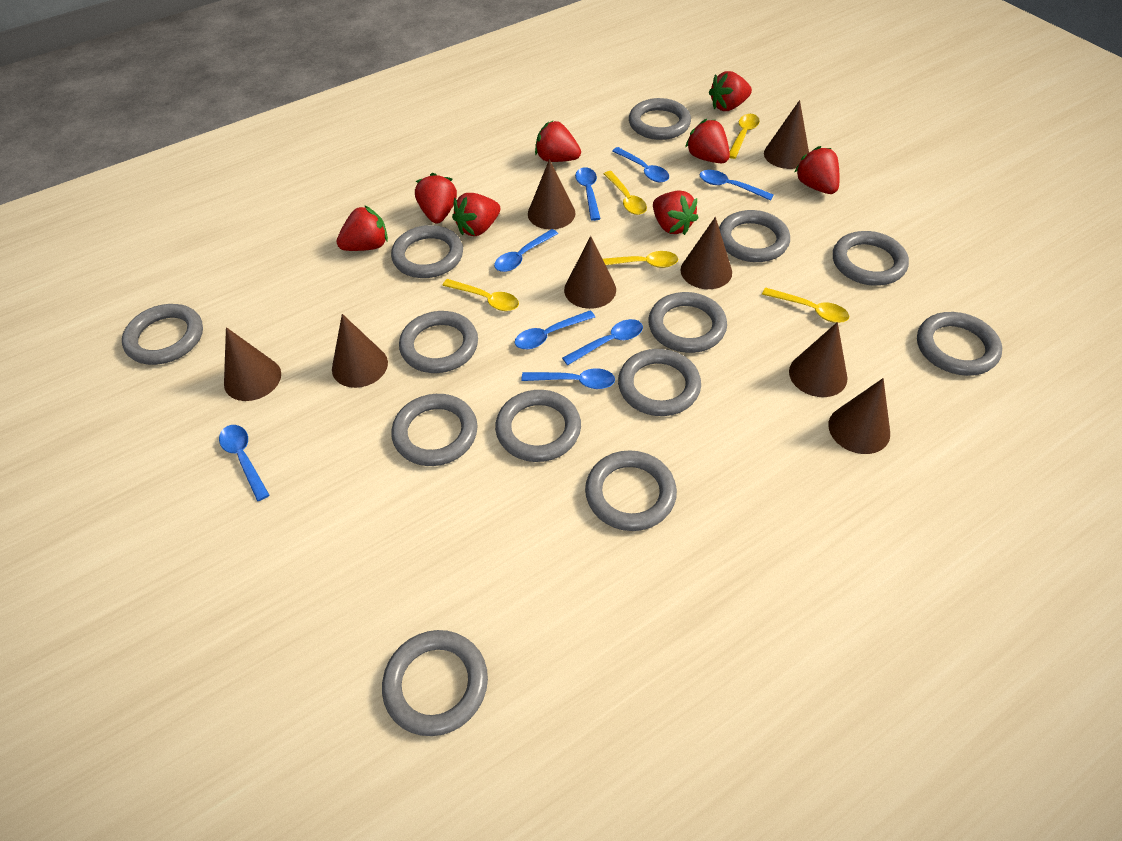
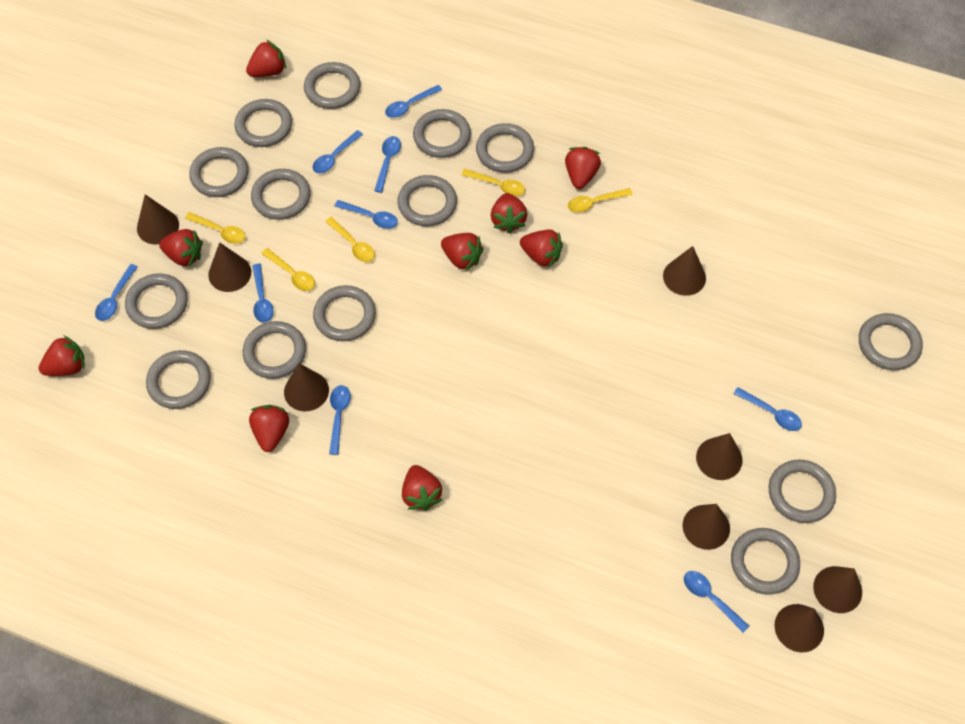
blue spoon: 8 -> 9
grey ring: 13 -> 14
red strawberry: 8 -> 9

